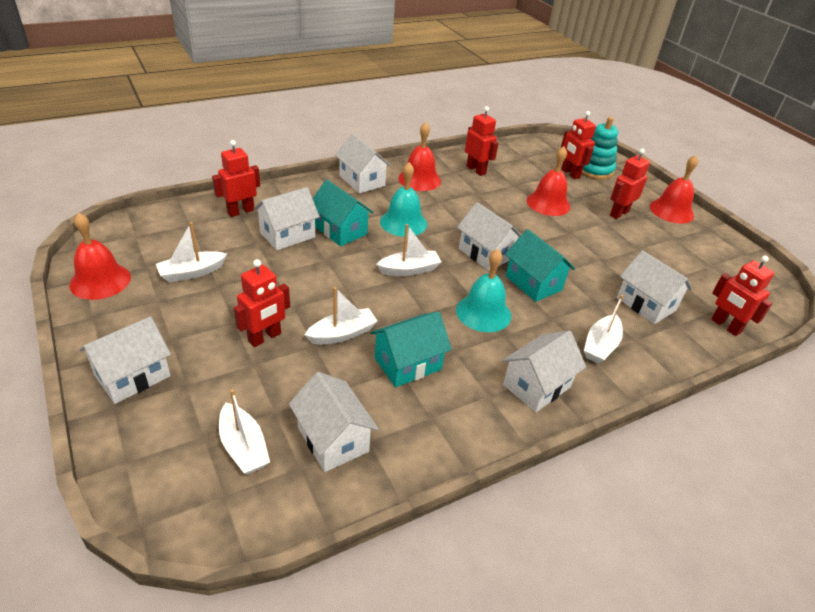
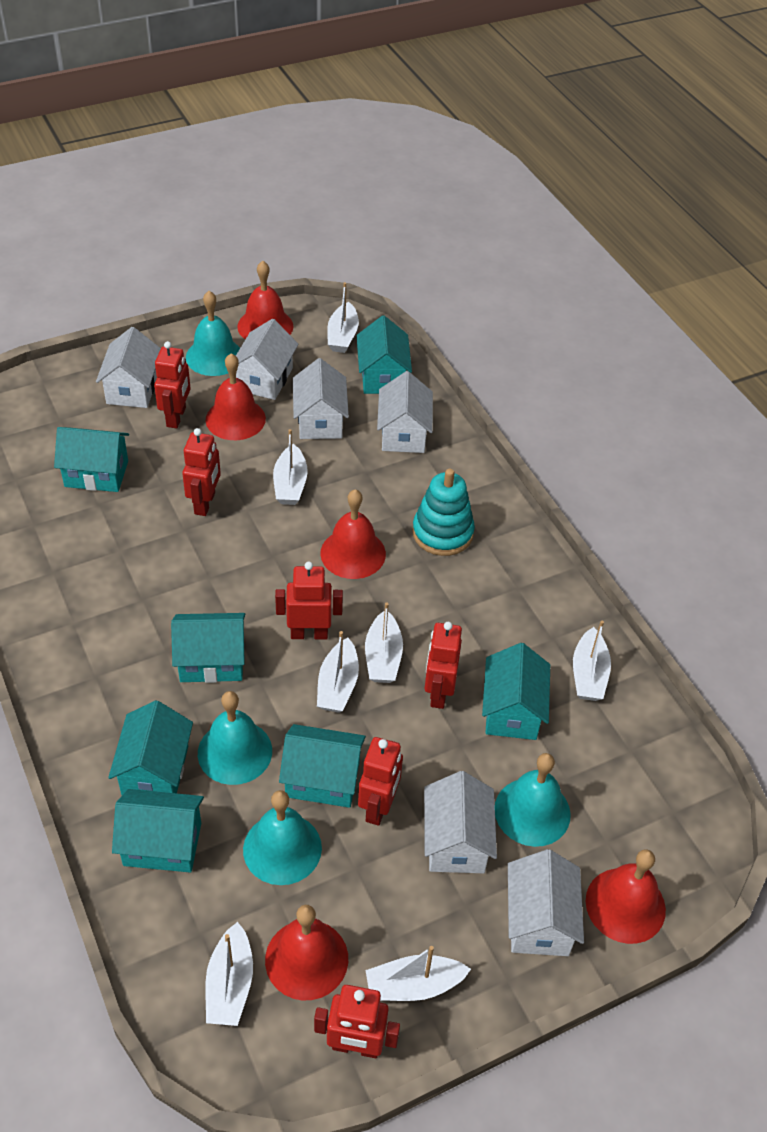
red bell: 4 -> 5
turquoise bell: 2 -> 4
turquoise house: 3 -> 7
white boat: 5 -> 7
white house: 7 -> 6

